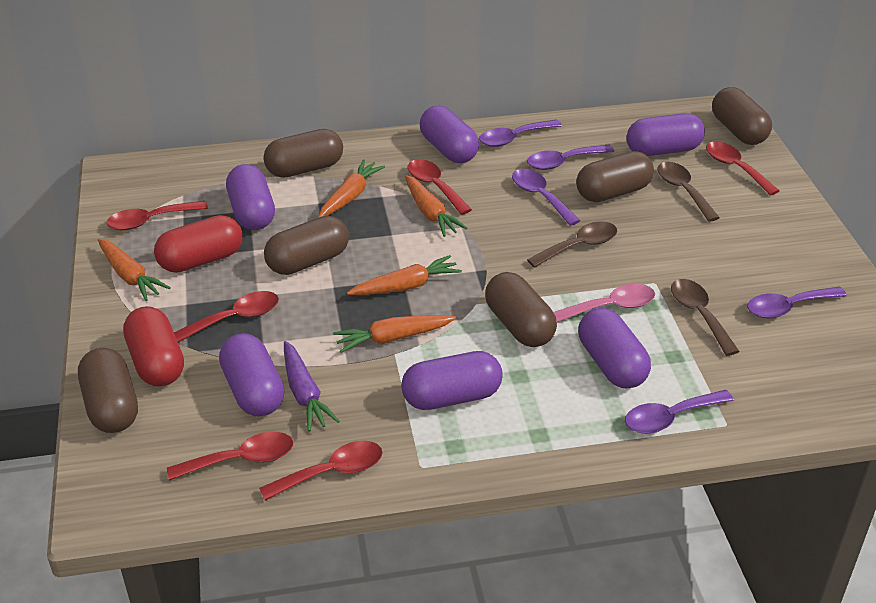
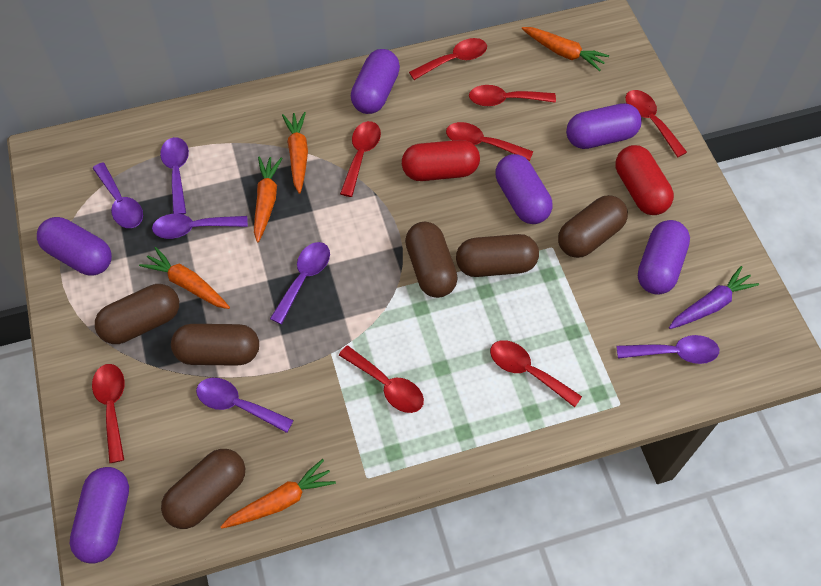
brown spoon: 3 -> 0
pink spoon: 1 -> 0
purple spoon: 5 -> 6
red spoon: 6 -> 8

